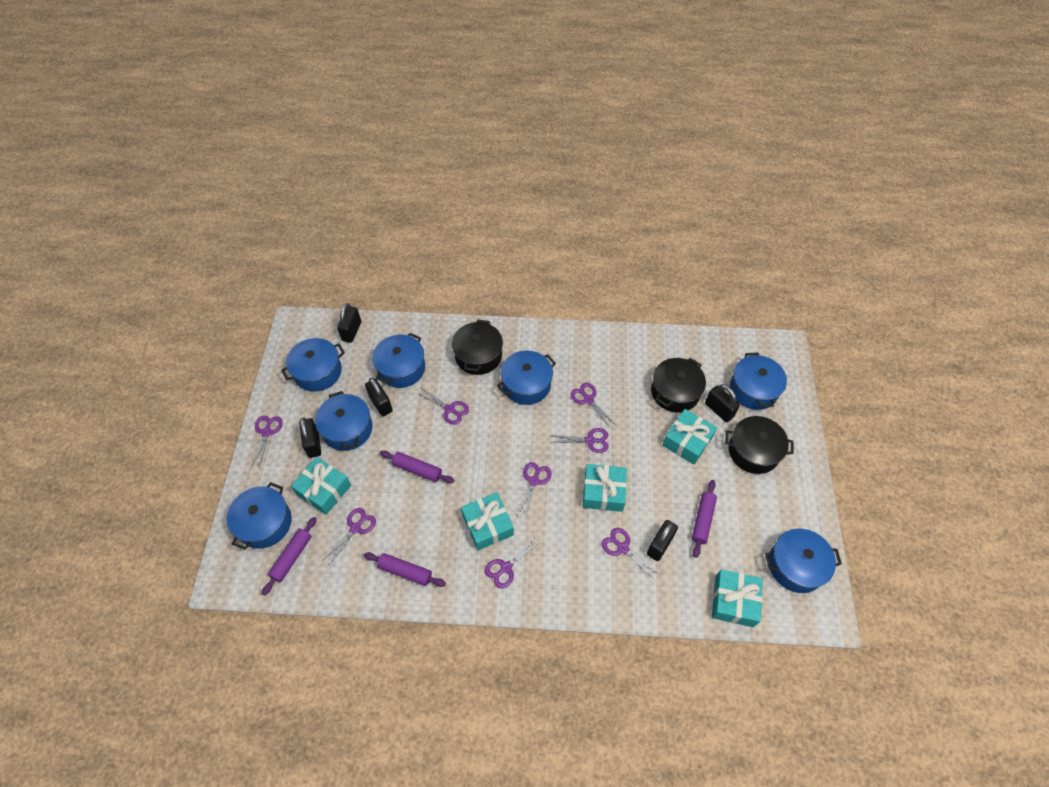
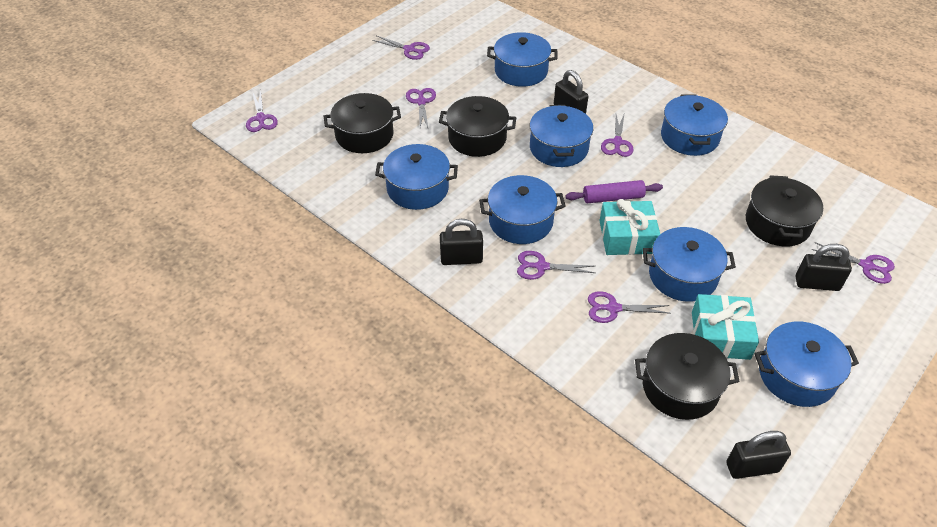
black padlock: 5 -> 4
black pot: 3 -> 4
purple rolling pin: 4 -> 1
purple scissors: 8 -> 7
turquoise gift: 5 -> 2

